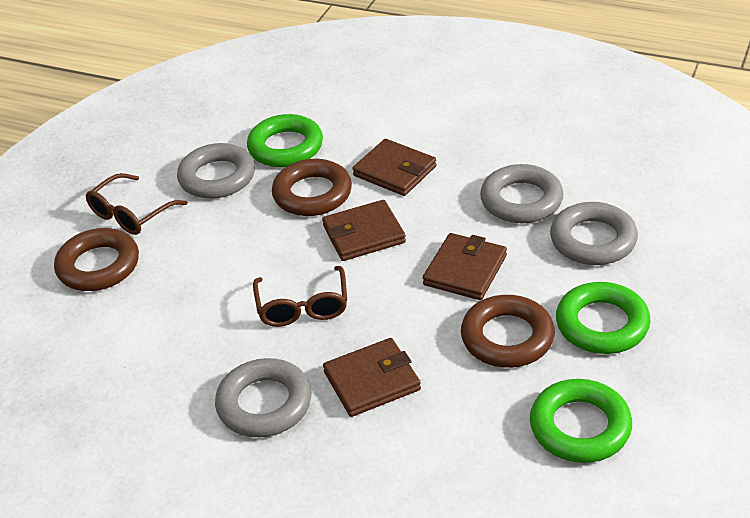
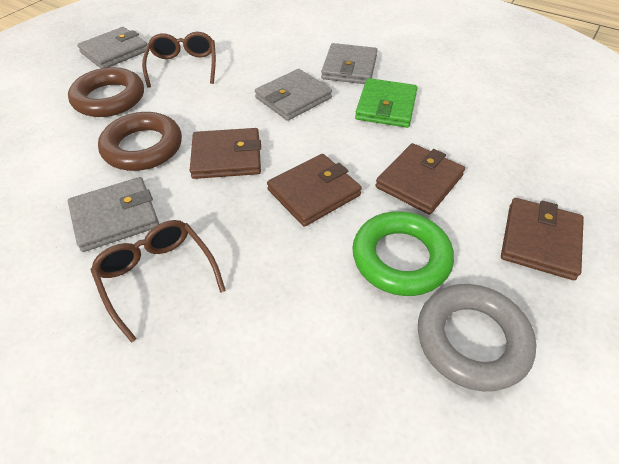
brown ring: 3 -> 2
green ring: 3 -> 1
green wallet: 0 -> 1
grey ring: 4 -> 1
grey wallet: 0 -> 4

